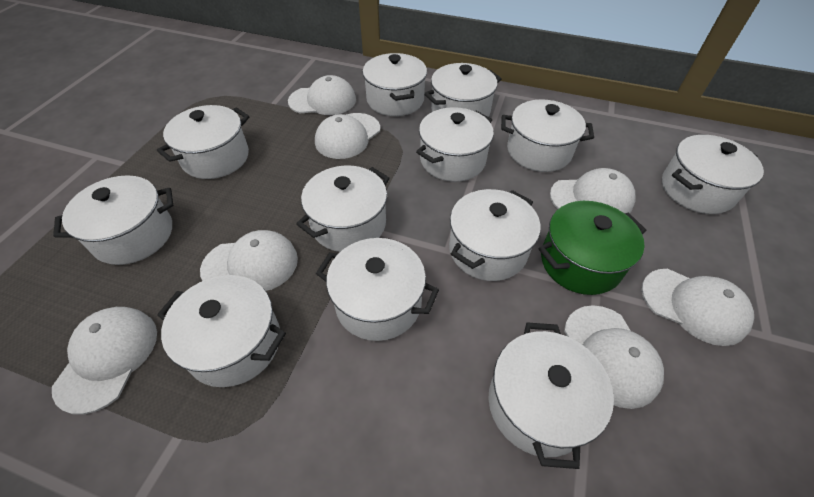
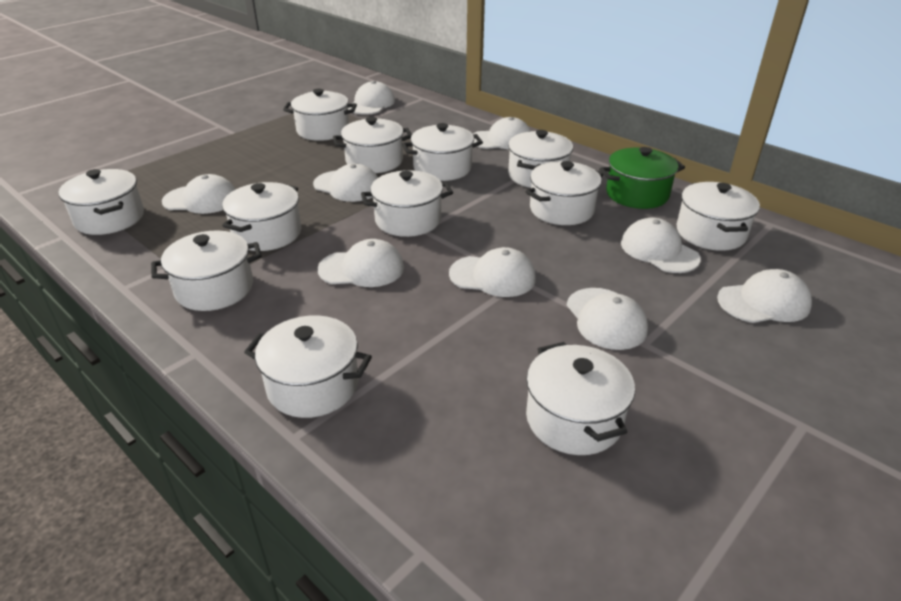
white cap: 7 -> 9

